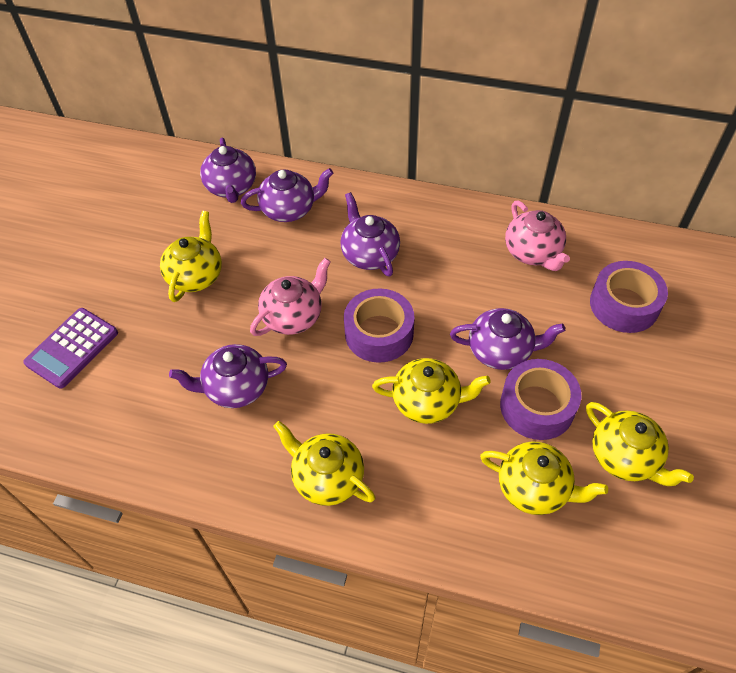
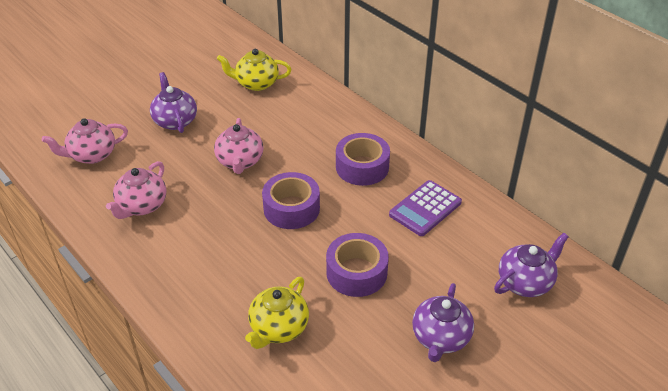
pink teapot: 2 -> 3
purple teapot: 5 -> 3
yellow teapot: 5 -> 2

